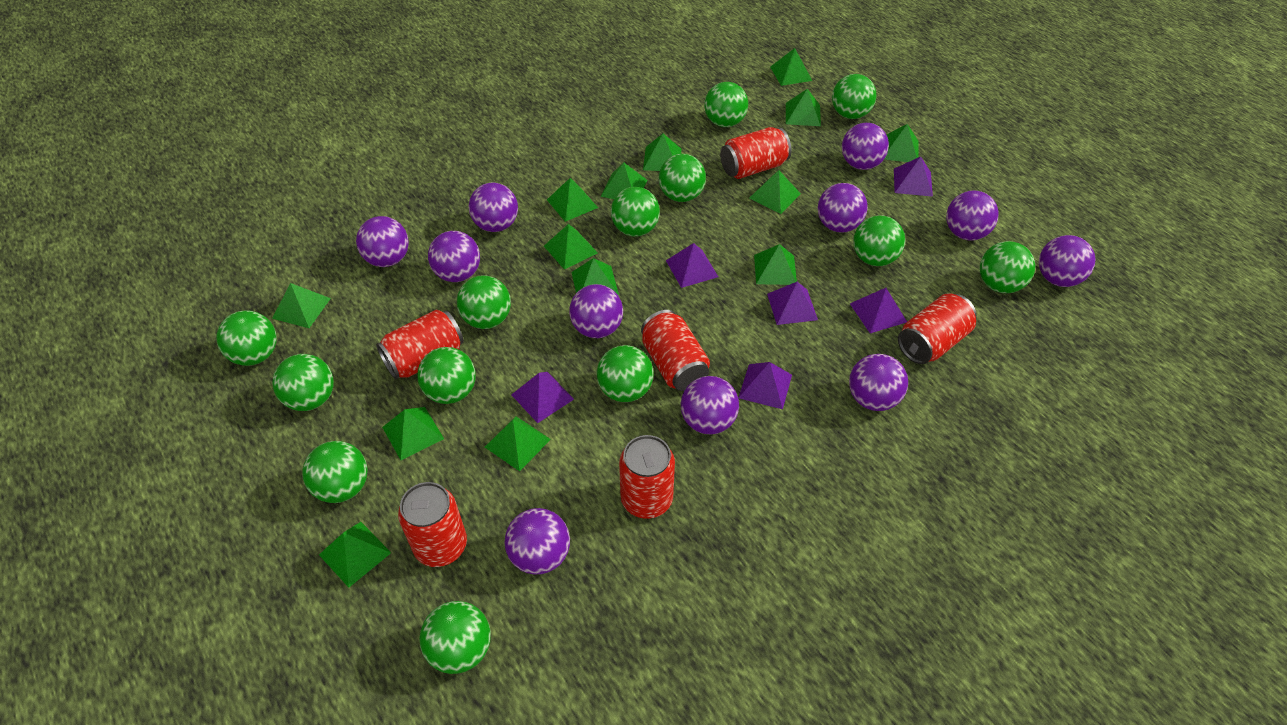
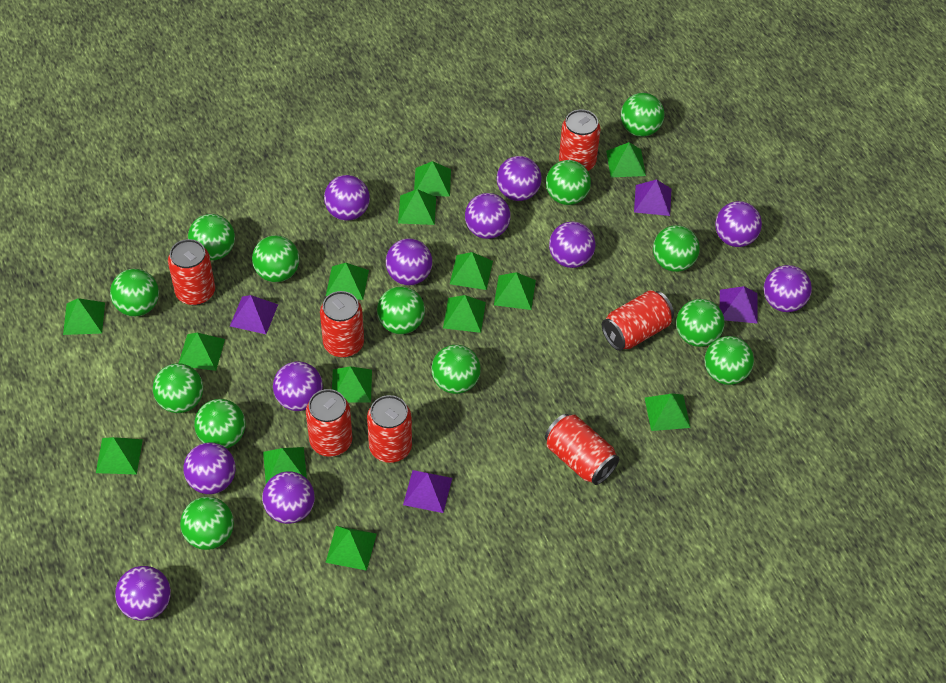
purple pyramid: 6 -> 4
red can: 6 -> 7

